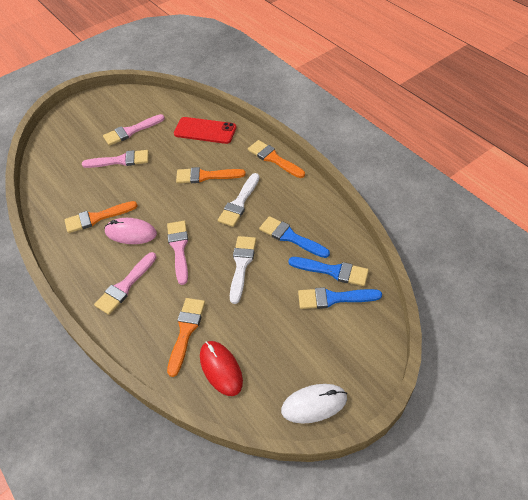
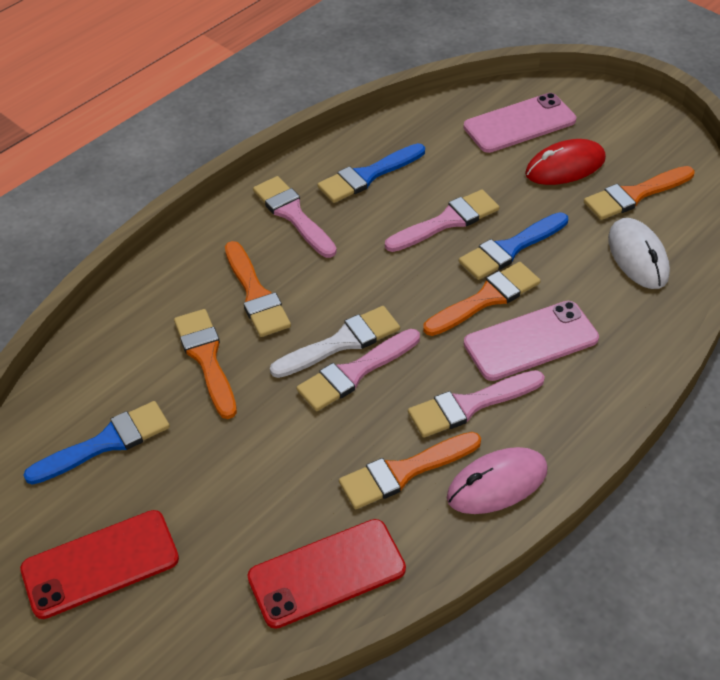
orange brush: 4 -> 5
pink phone: 0 -> 2
red phone: 1 -> 2
white brush: 2 -> 1

